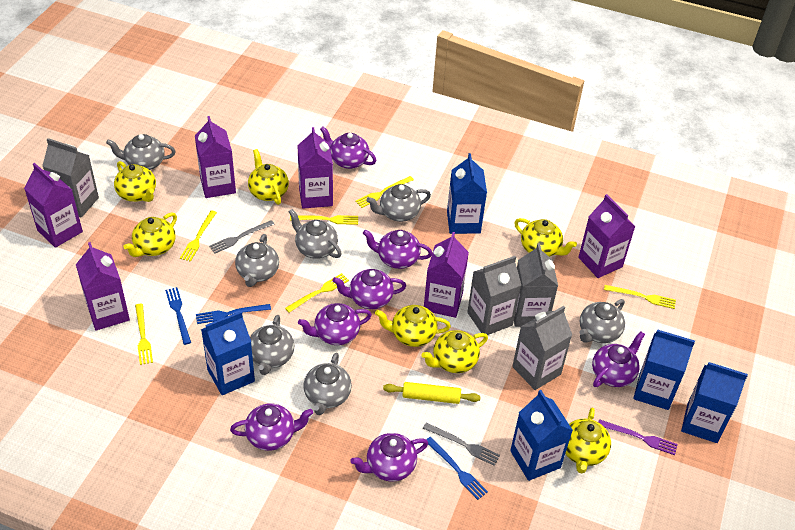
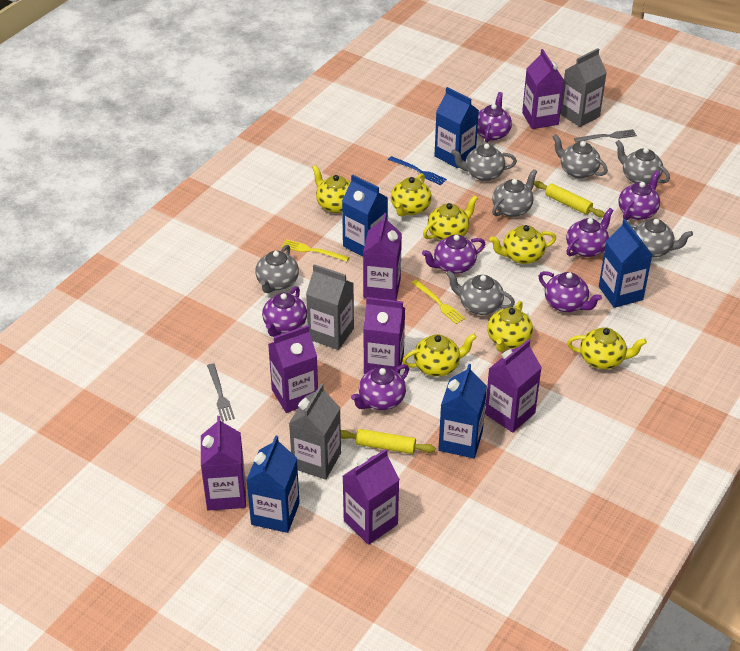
blue fork: 3 -> 1
grey carton: 4 -> 3
purple carton: 6 -> 7
purple fork: 1 -> 0
yellow fork: 6 -> 2
yellow rolling pin: 1 -> 2

